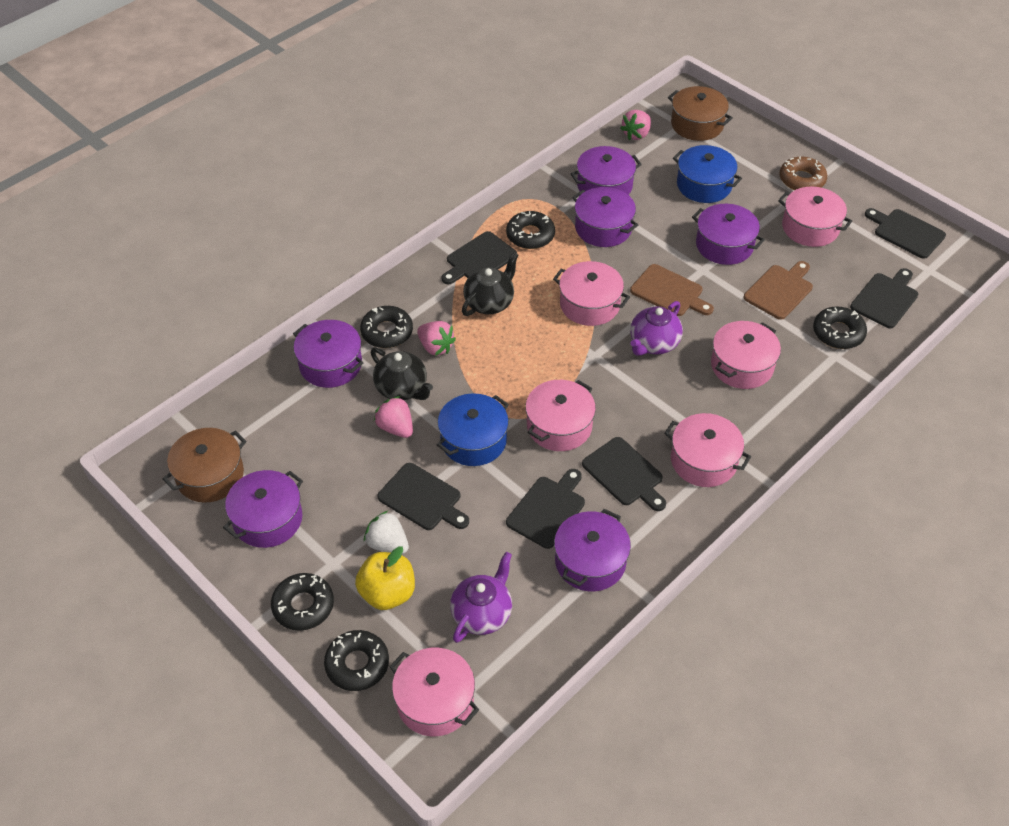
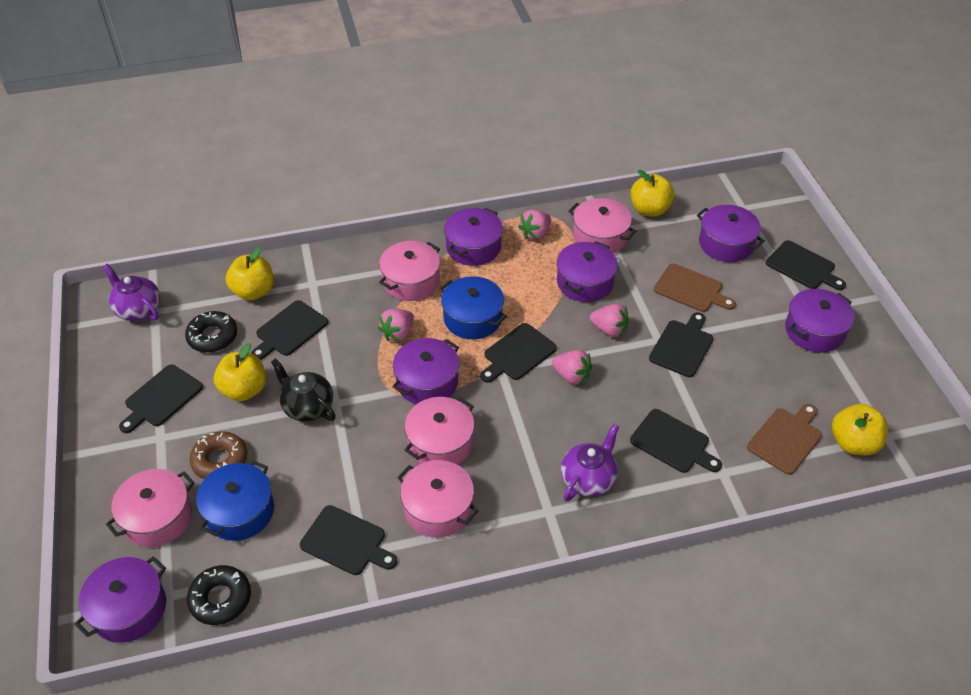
black cutting board: 6 -> 7
black donut: 5 -> 2
black teapot: 2 -> 1
brown pot: 2 -> 0
pink pot: 6 -> 5
pink strawberry: 3 -> 4
white strawberry: 1 -> 0
yellow apple: 1 -> 4

